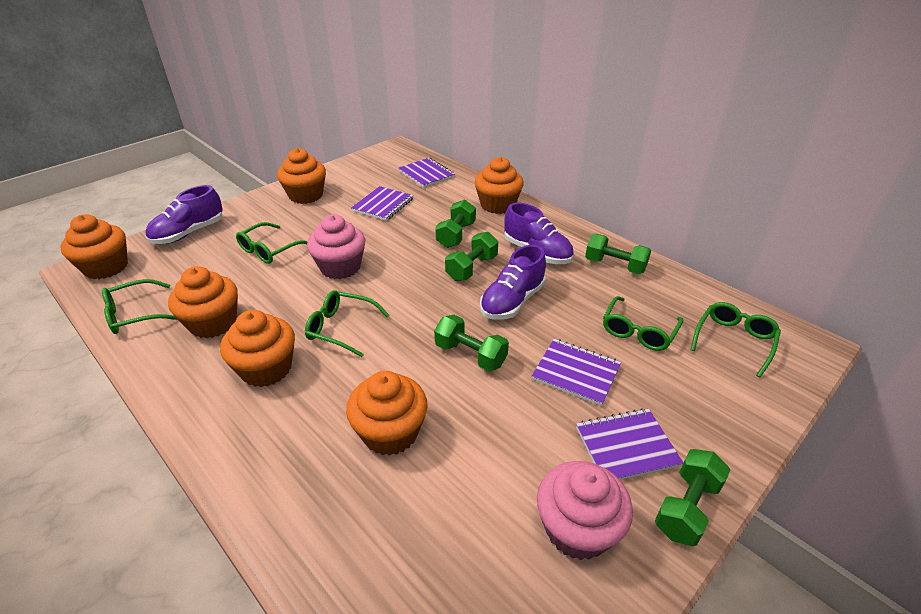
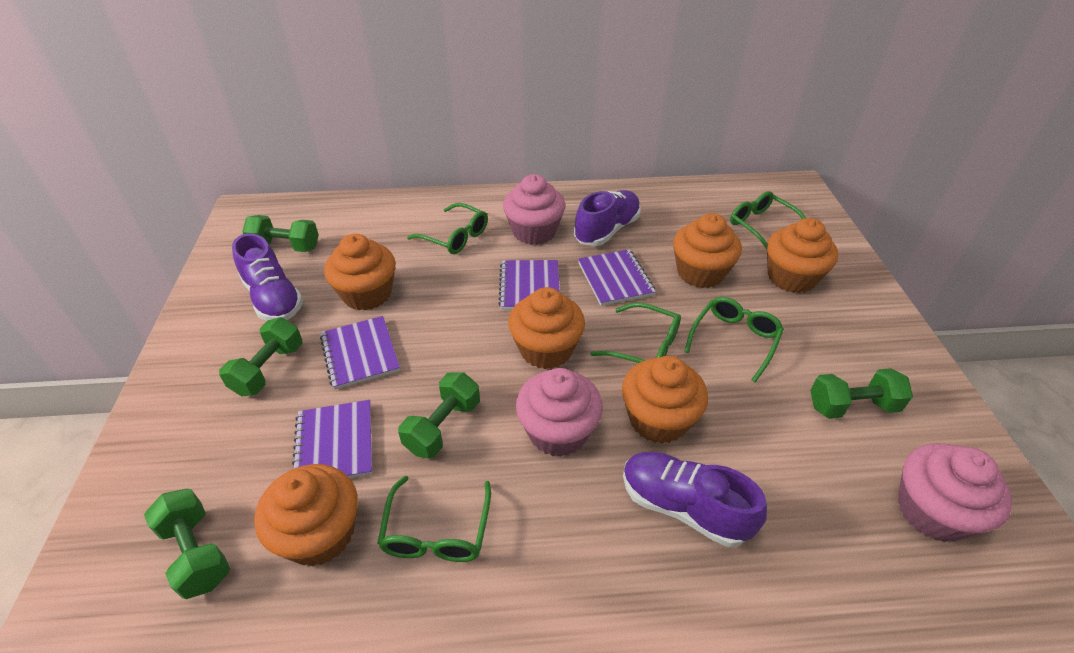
pink cupcake: 2 -> 3

